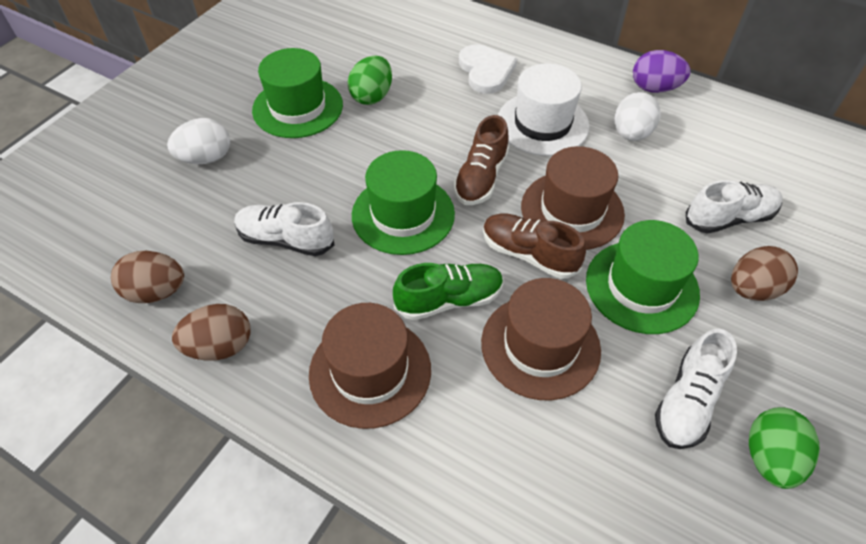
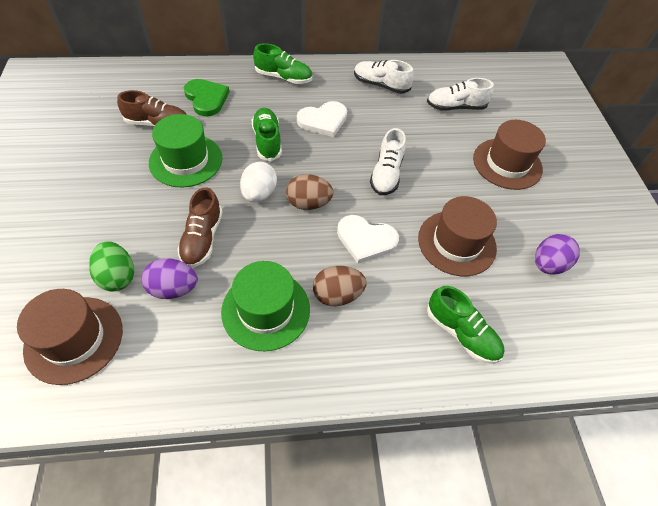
brown egg: 3 -> 2
green egg: 2 -> 1
green hat: 3 -> 2
green heart: 0 -> 1
green shoe: 1 -> 3
purple egg: 1 -> 2
white egg: 2 -> 1
white hat: 1 -> 0
white heart: 1 -> 2

